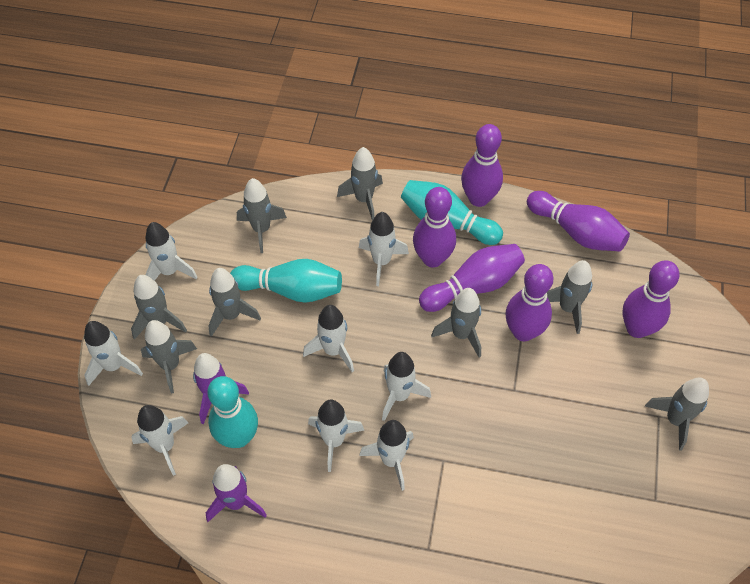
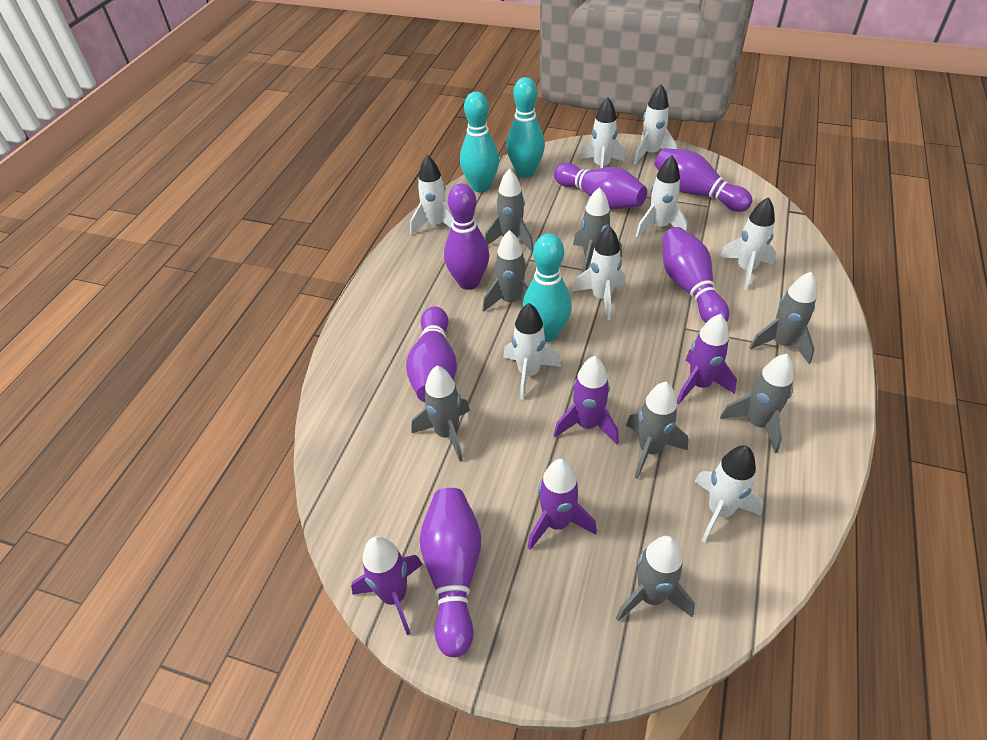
purple rocket: 2 -> 4

